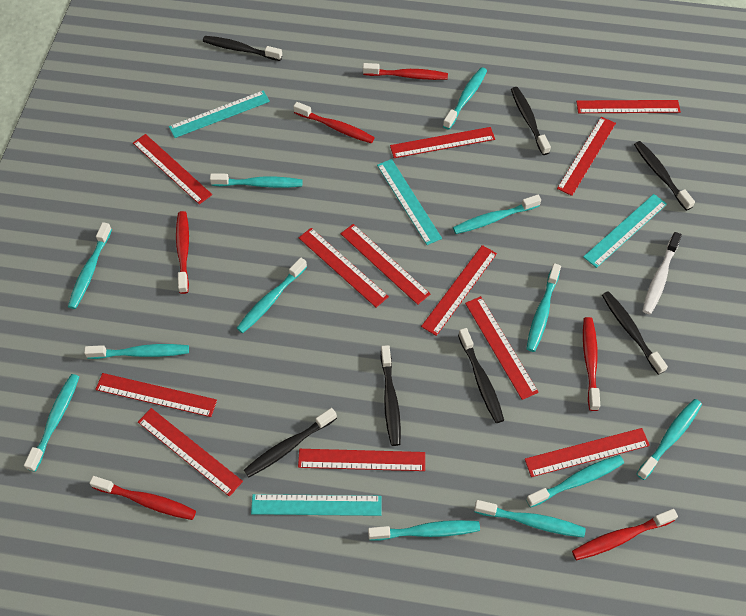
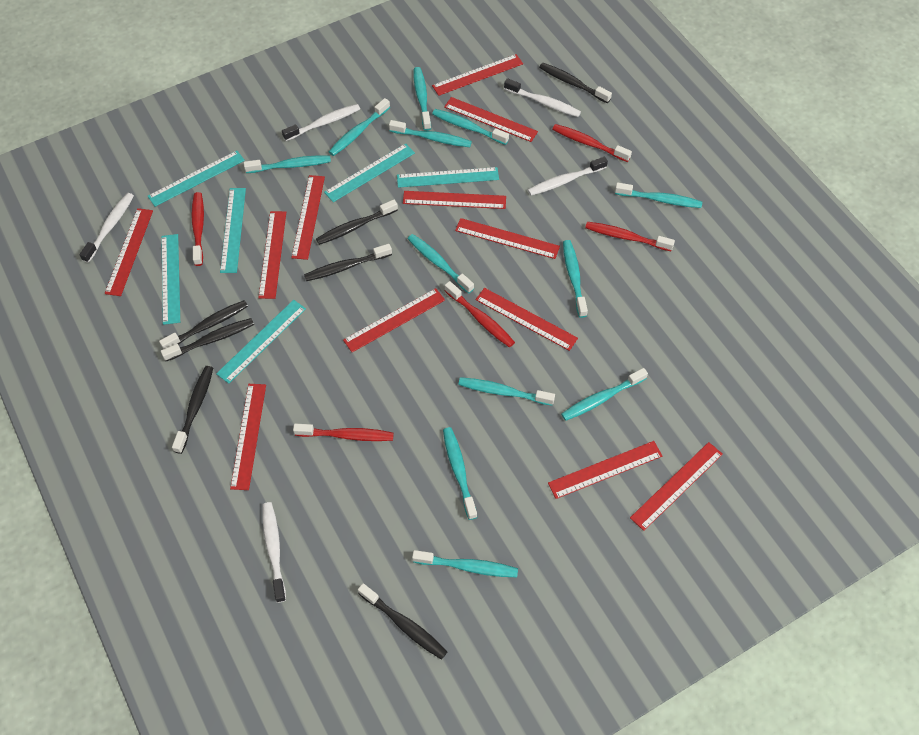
red toothbrush: 6 -> 5
turquoise ruler: 4 -> 6
white toothbrush: 1 -> 5

